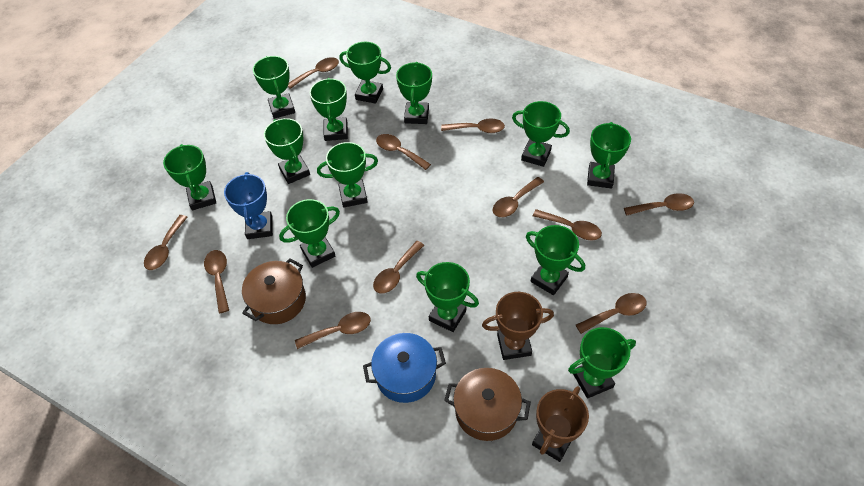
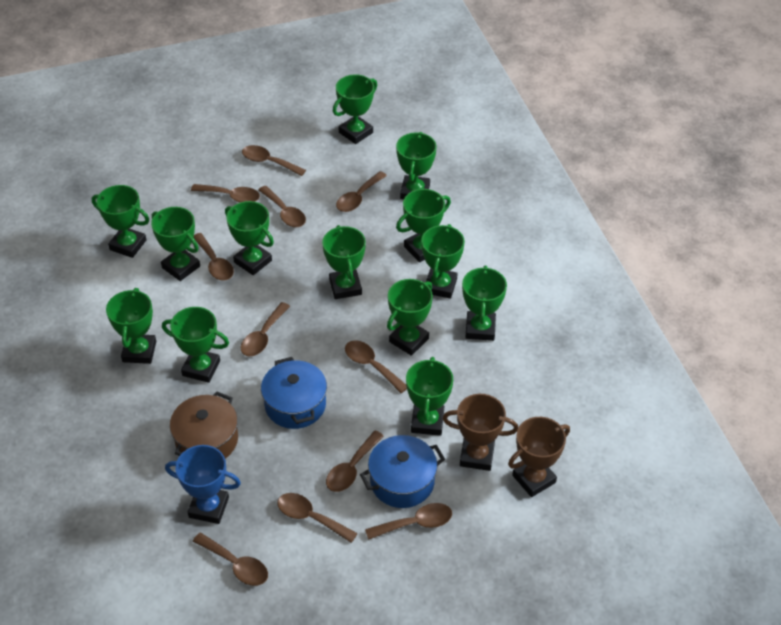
blue pot: 1 -> 2
brown pot: 2 -> 1

